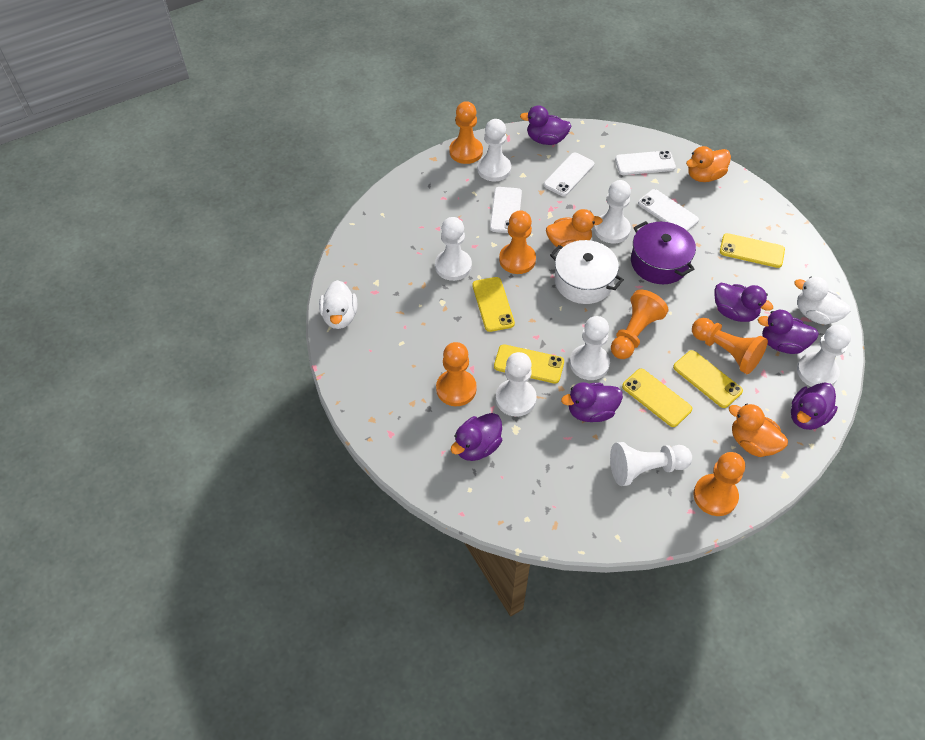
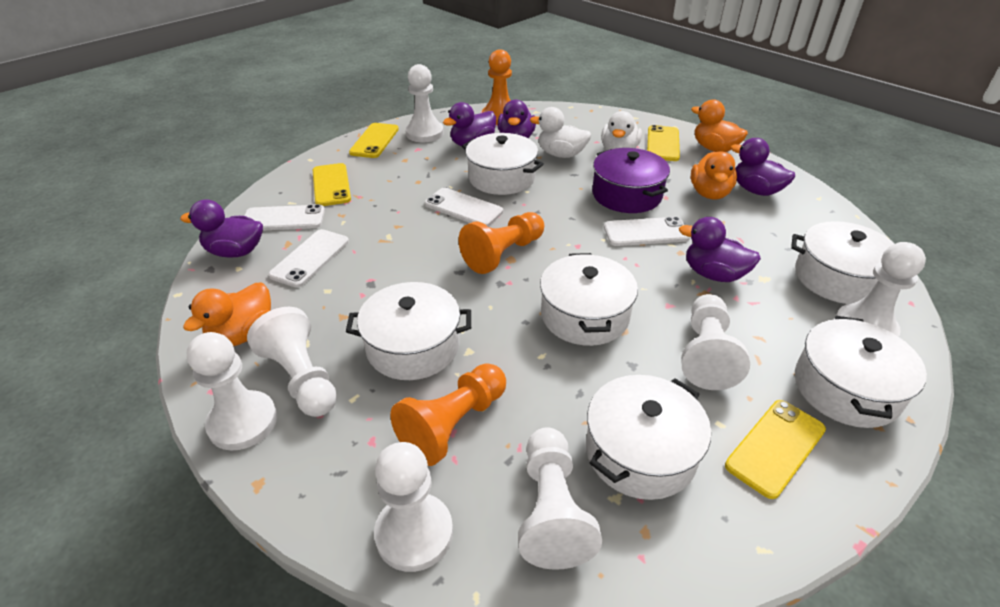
orange pawn: 6 -> 3
purple duck: 6 -> 5
white pot: 1 -> 6
yellow phone: 5 -> 4

